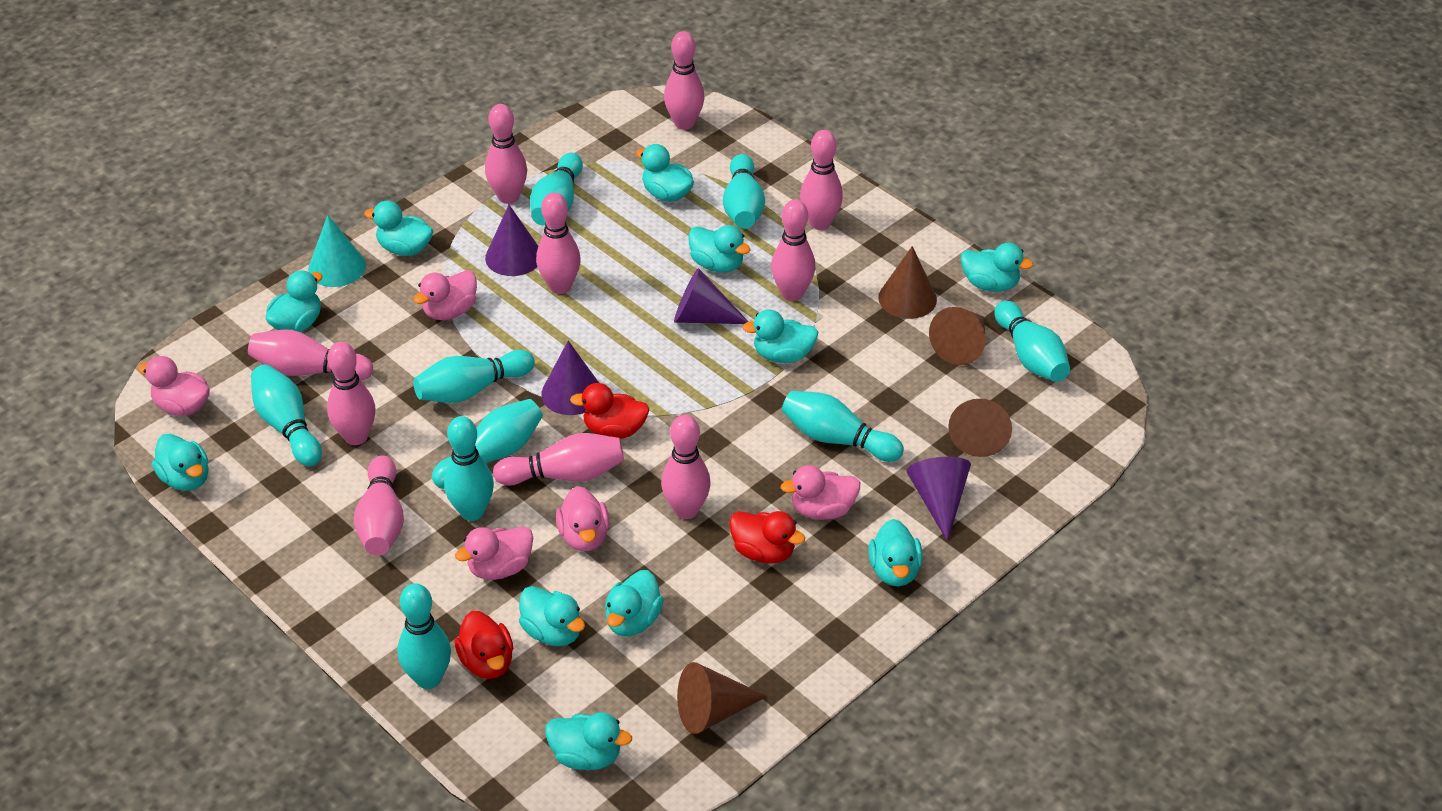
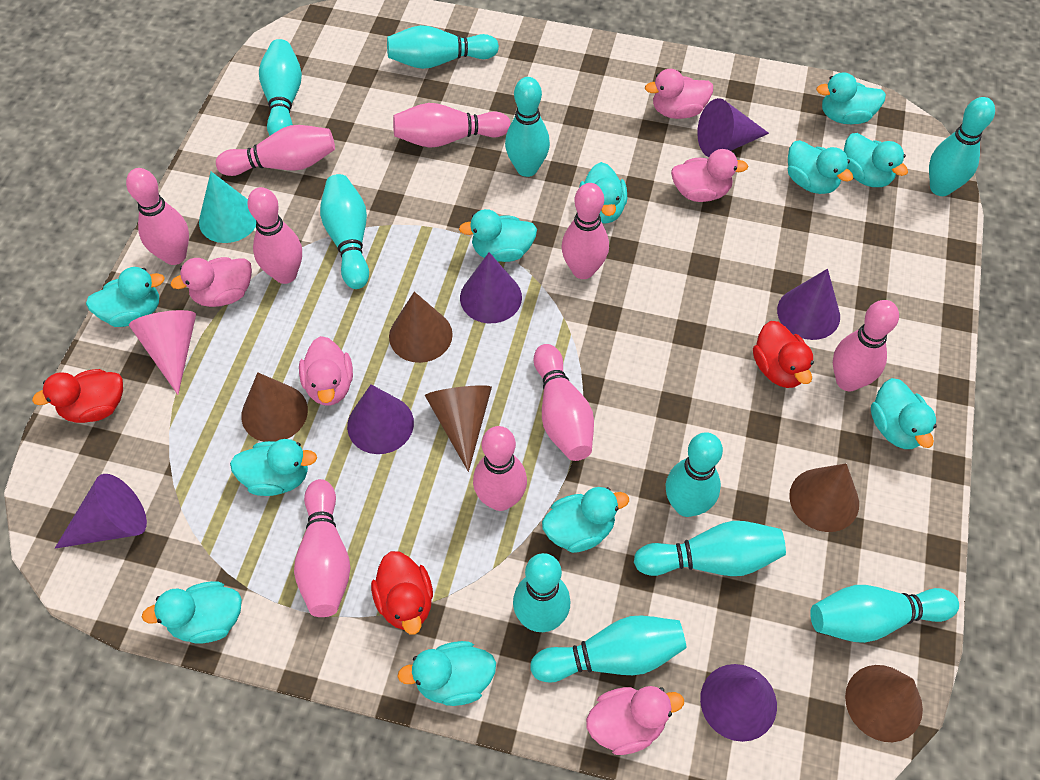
brown cone: 4 -> 5
pink bowling pin: 10 -> 9
pink cone: 0 -> 1
purple cone: 4 -> 6
turquoise bowling pin: 9 -> 10

